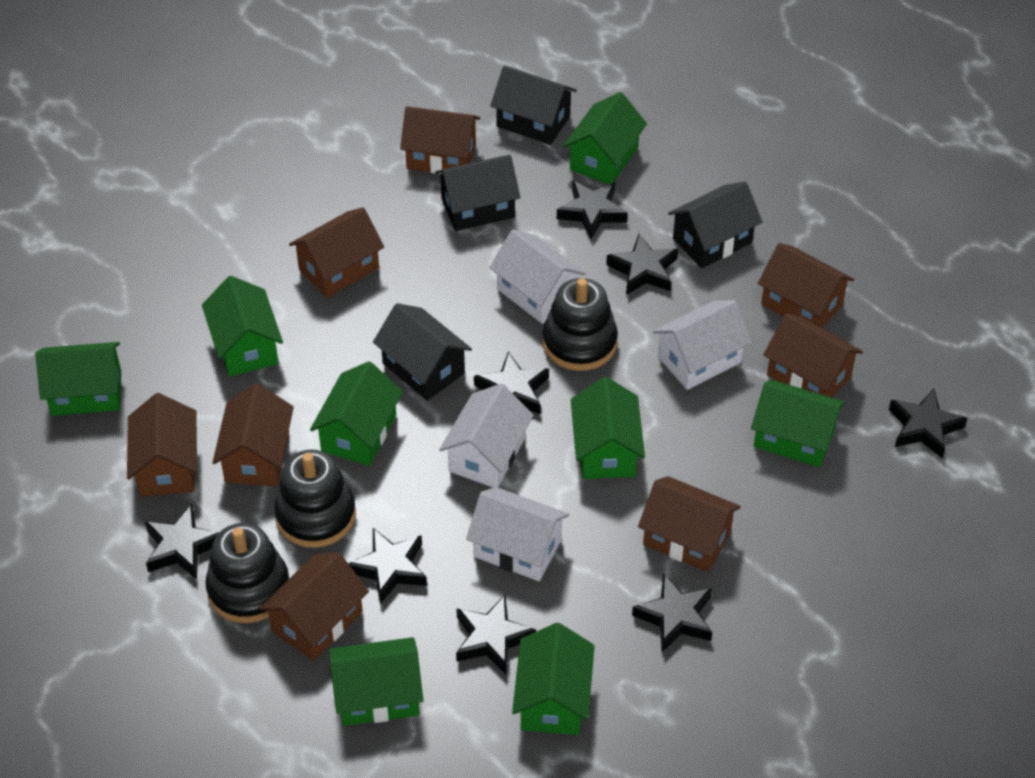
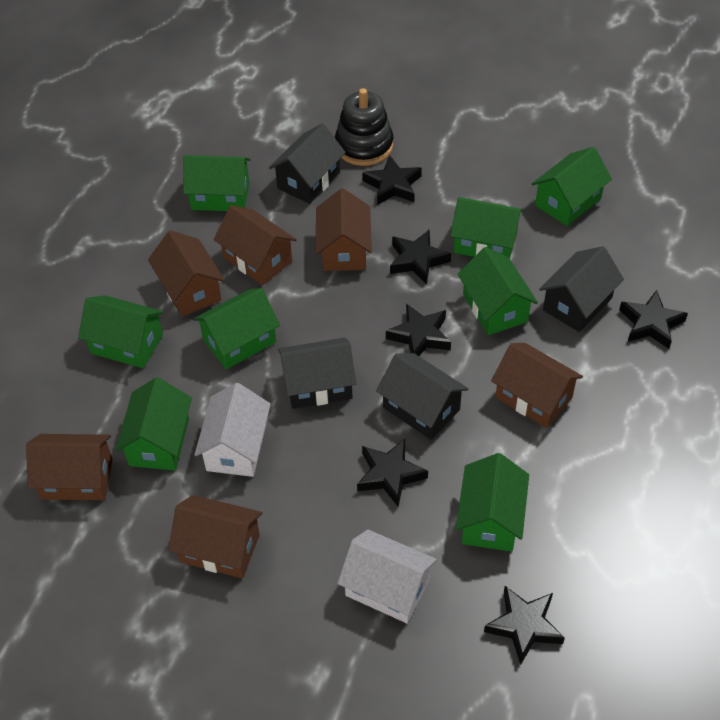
black stacking toy: 3 -> 1
black star: 8 -> 6
brown house: 8 -> 6
white house: 4 -> 2

